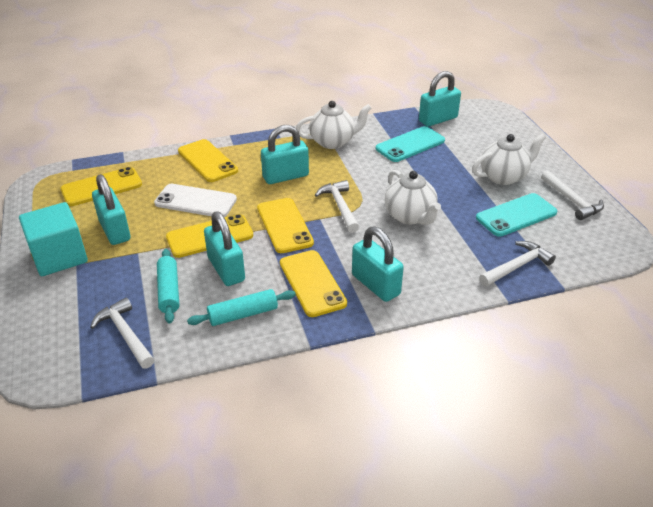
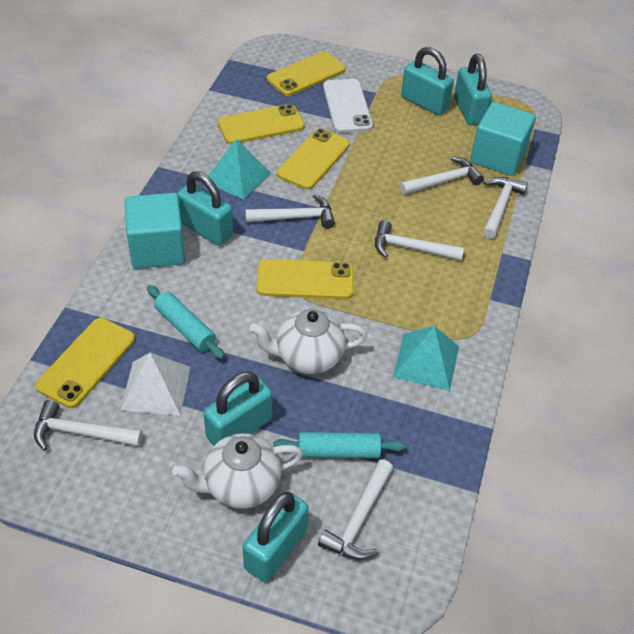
turquoise cube: 1 -> 2
turquoise phone: 2 -> 0
turquoise pyramid: 0 -> 2
white hammer: 4 -> 6
white pyramid: 0 -> 1
white teapot: 3 -> 2

